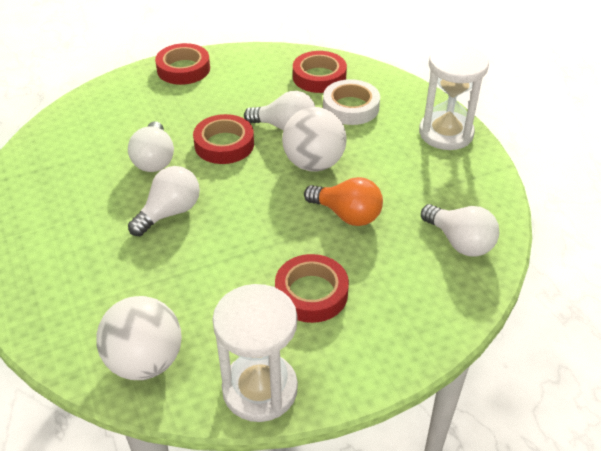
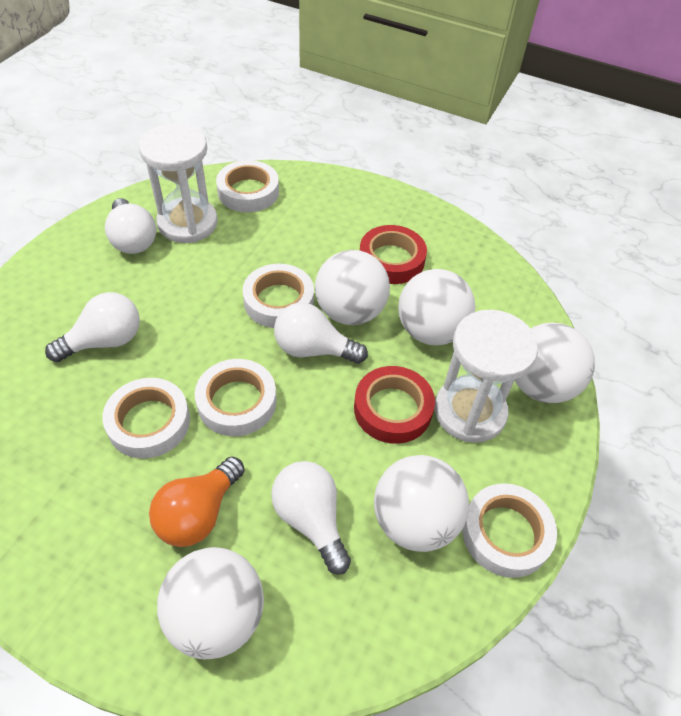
red tape: 4 -> 2
white ball: 2 -> 5
white tape: 1 -> 5

